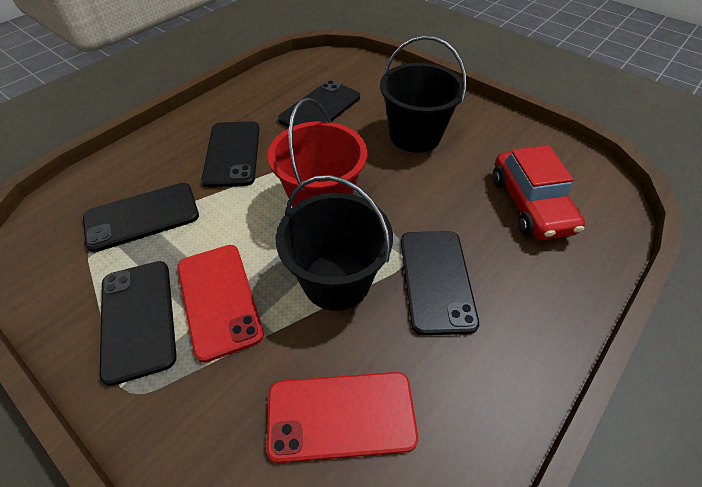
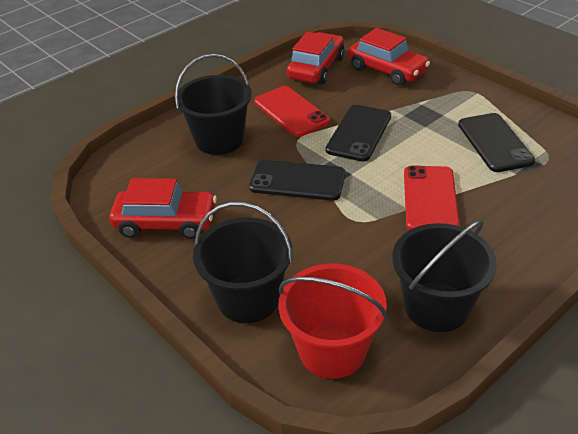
black bucket: 2 -> 3
black phone: 5 -> 3
red car: 1 -> 3

